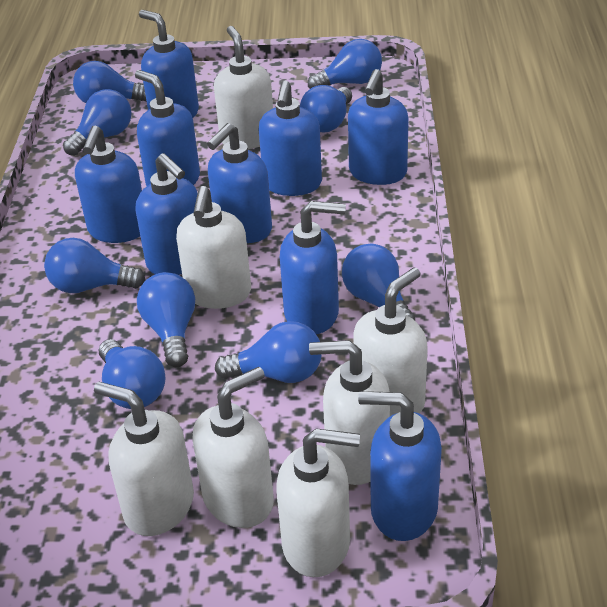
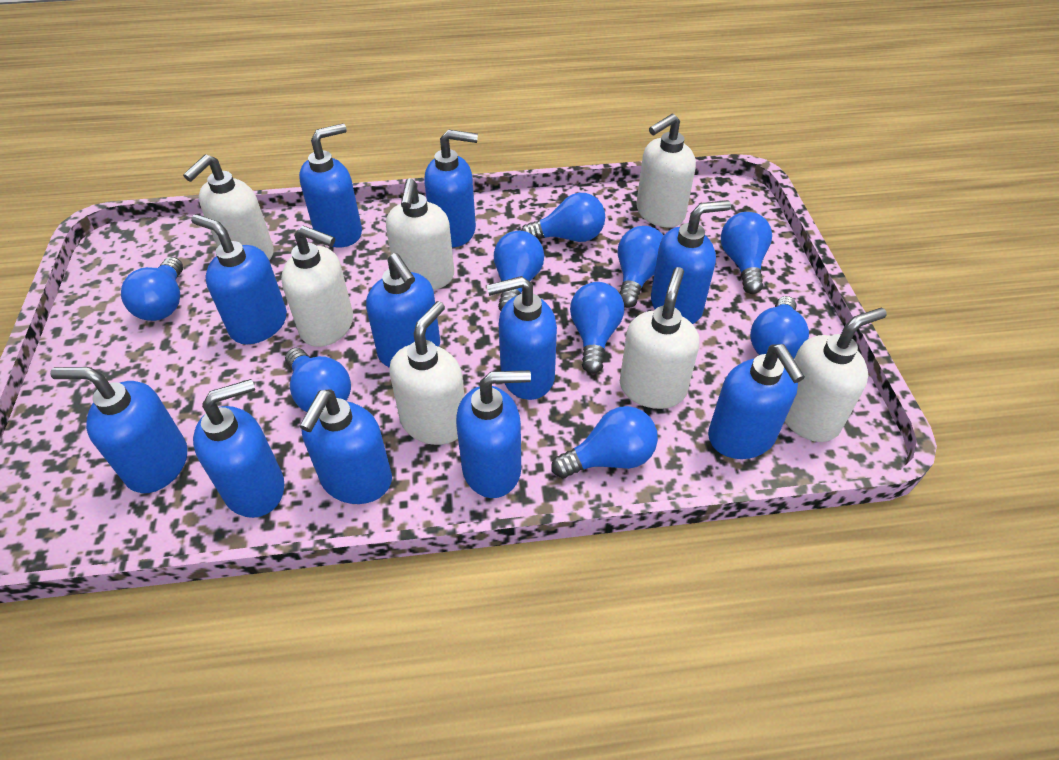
blue soap dispenser: 9 -> 11

